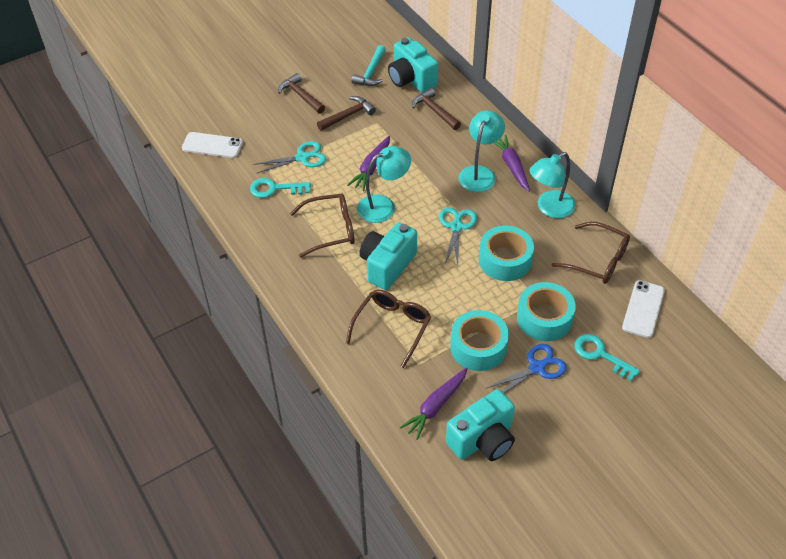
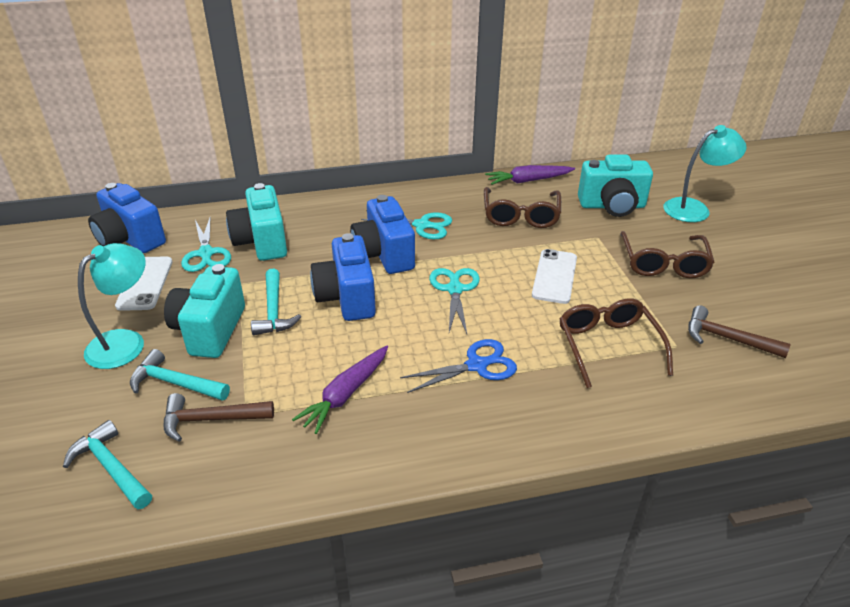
blue camera: 0 -> 3
brown hammer: 3 -> 2
purple carrot: 3 -> 2
turquoise hammer: 1 -> 3
turquoise key: 2 -> 0
turquoise lamp: 3 -> 2
turquoise scissors: 2 -> 3
turquoise tape: 3 -> 0

